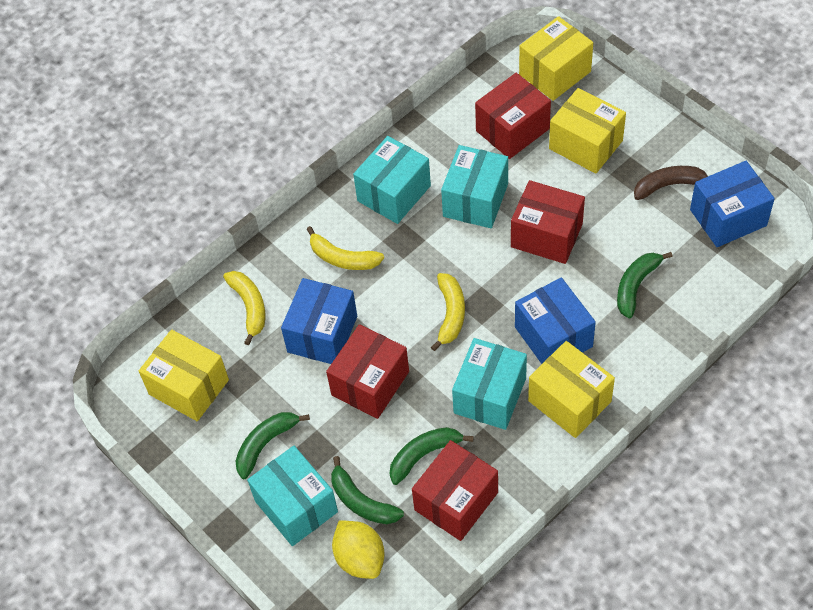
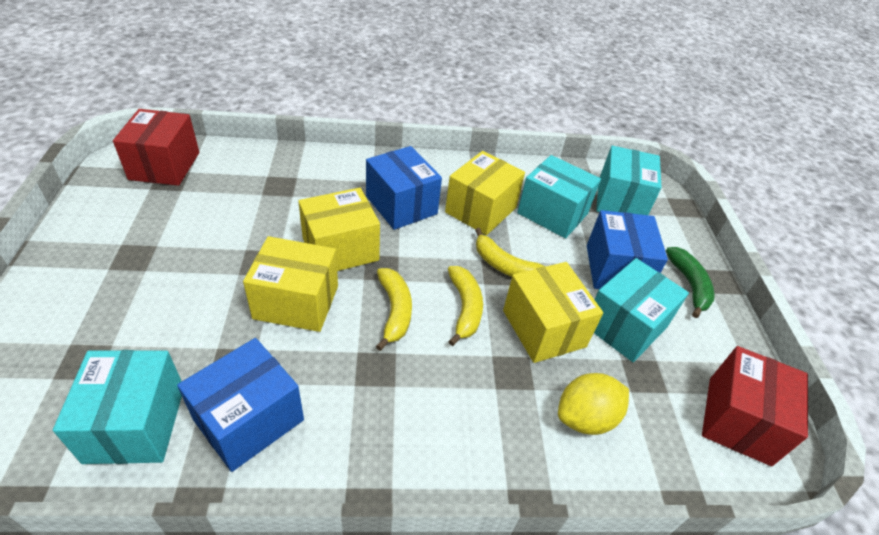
brown banana: 1 -> 0
green banana: 4 -> 1
red box: 4 -> 2

